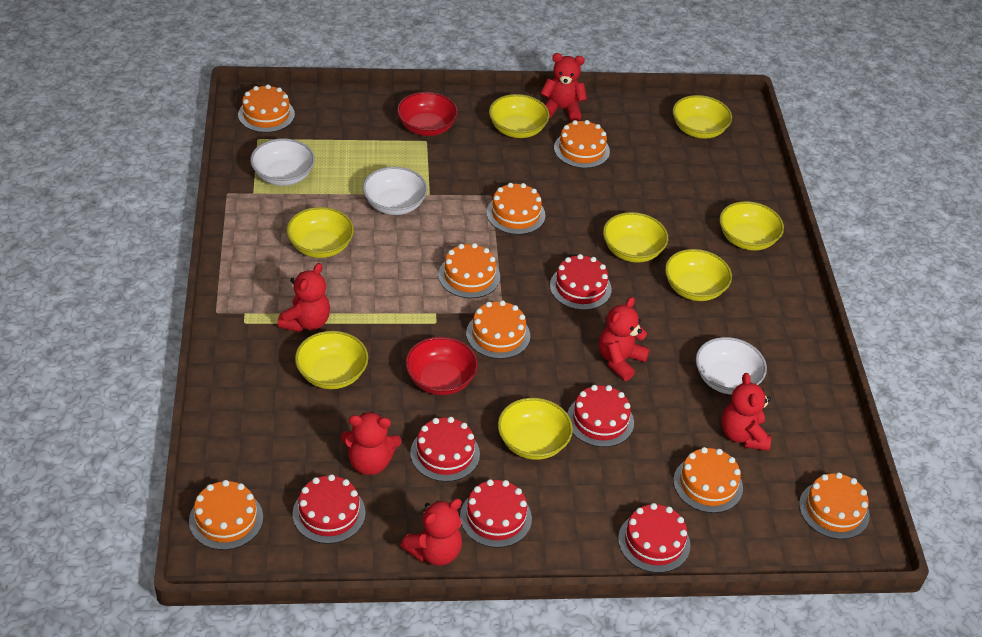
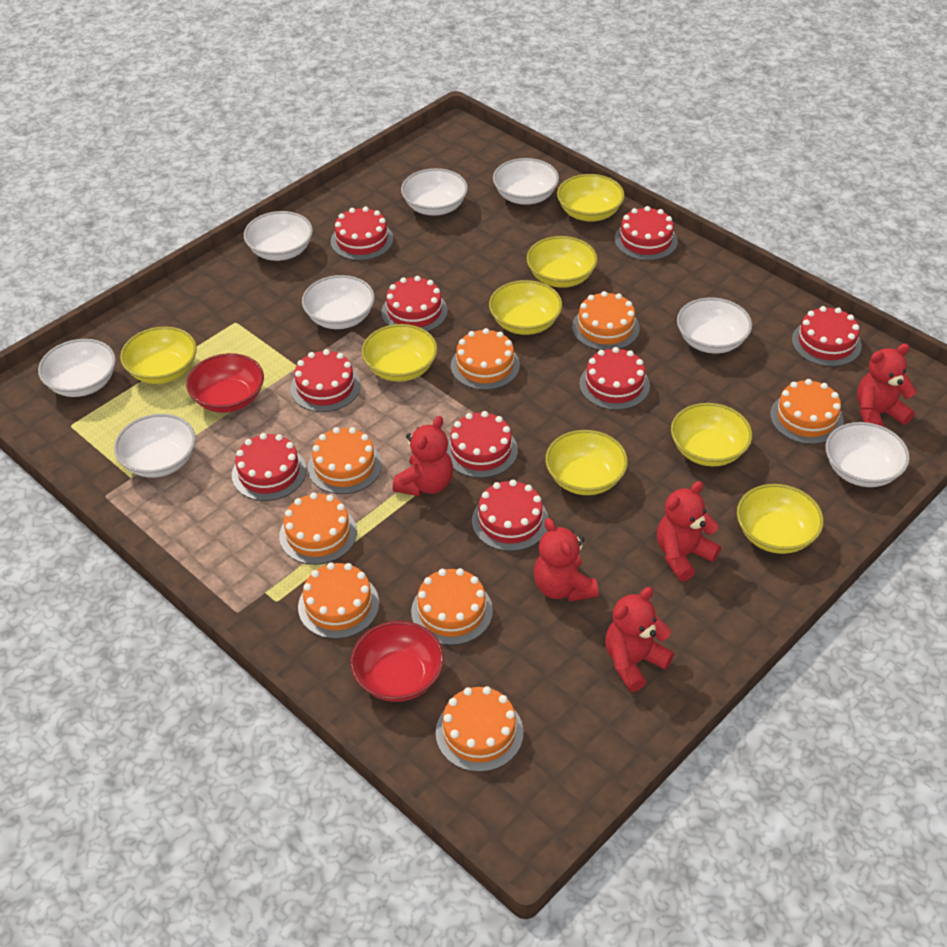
red cake: 6 -> 9
red teddy bear: 6 -> 5
white bowl: 3 -> 8

